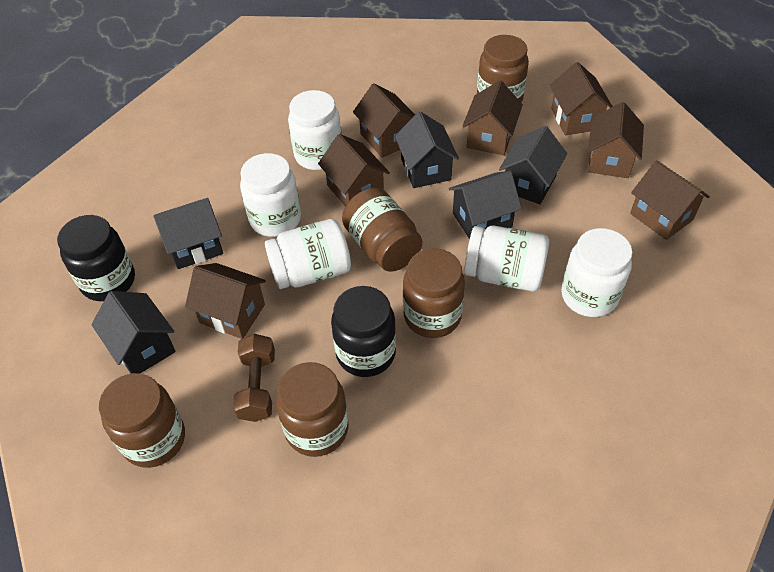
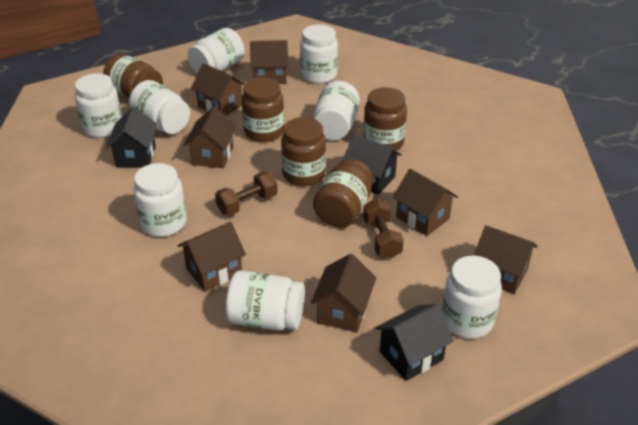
black house: 5 -> 3
black jar: 2 -> 0
brown dumbbell: 1 -> 2
white jar: 5 -> 8

